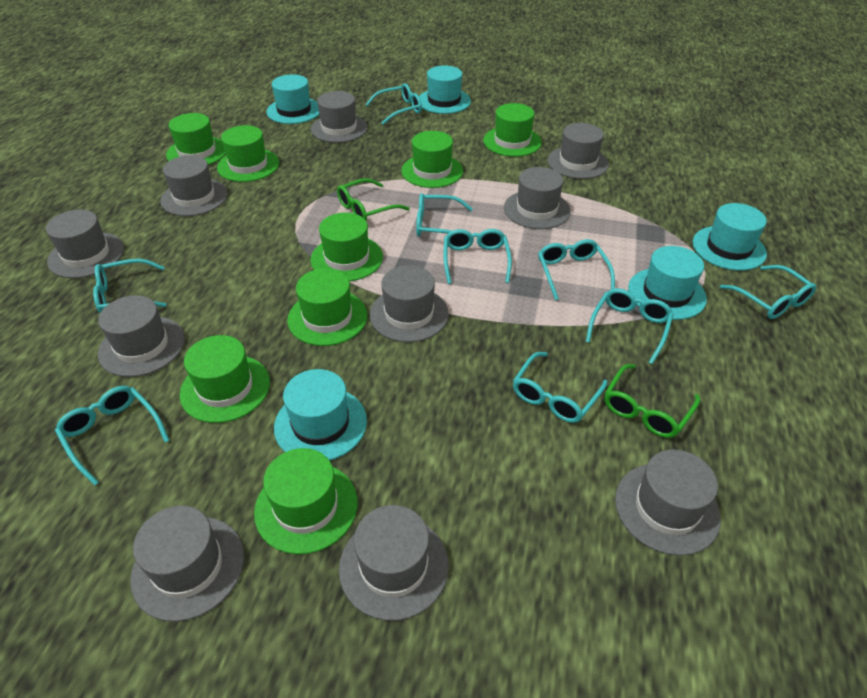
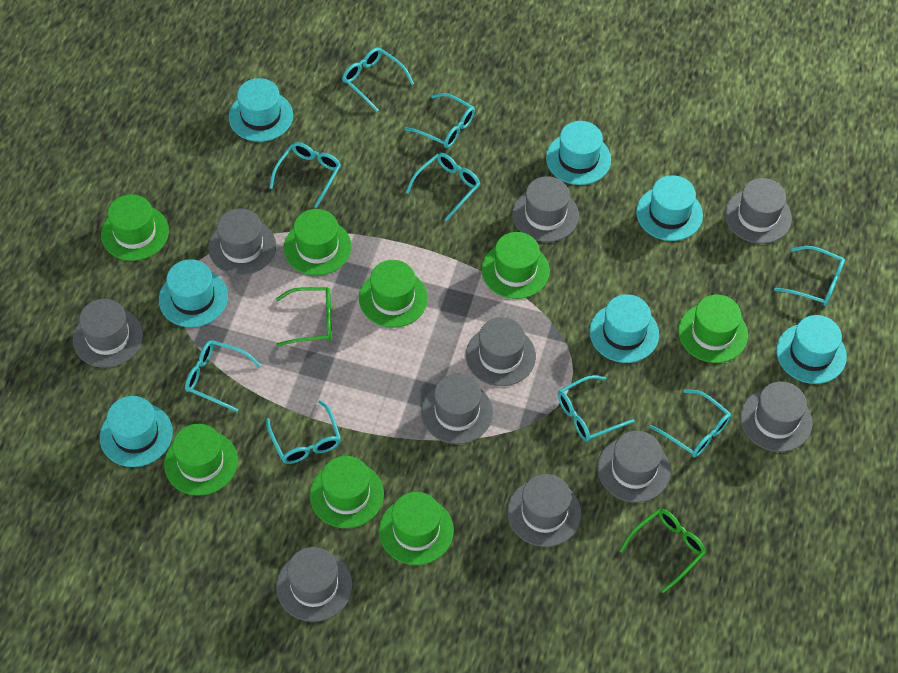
turquoise hat: 5 -> 7

